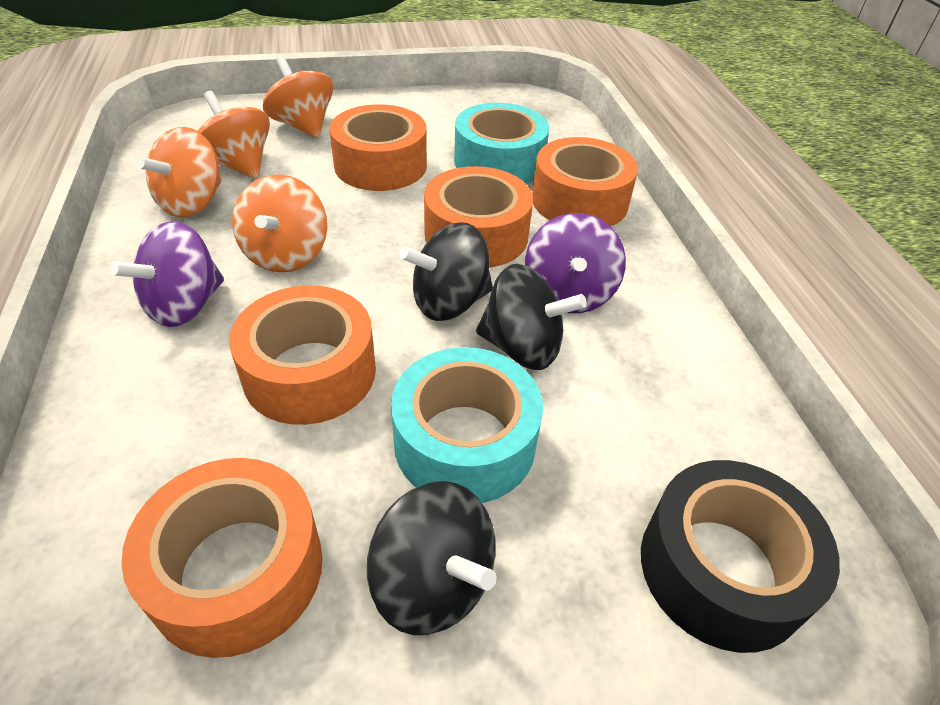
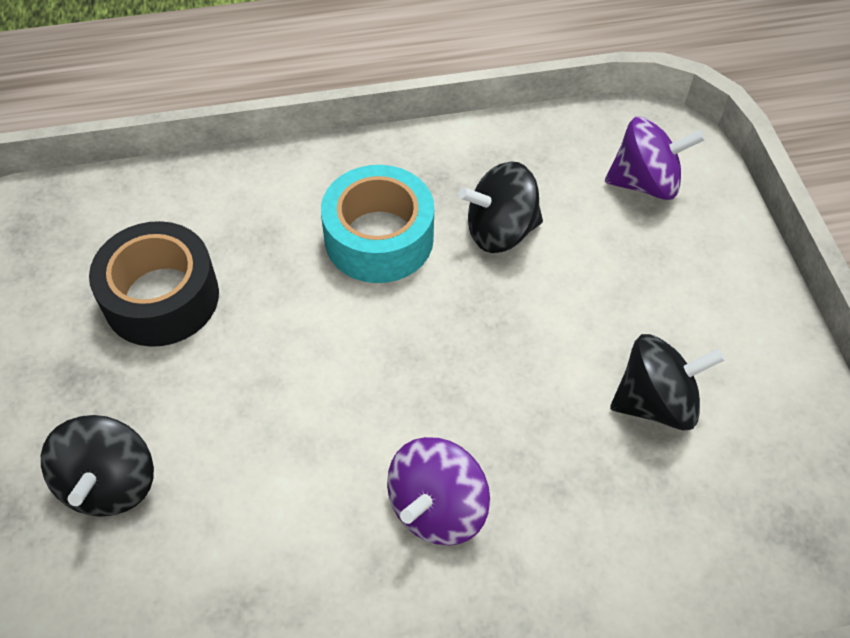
orange spinning top: 4 -> 0
orange tape: 5 -> 0
turquoise tape: 2 -> 1

